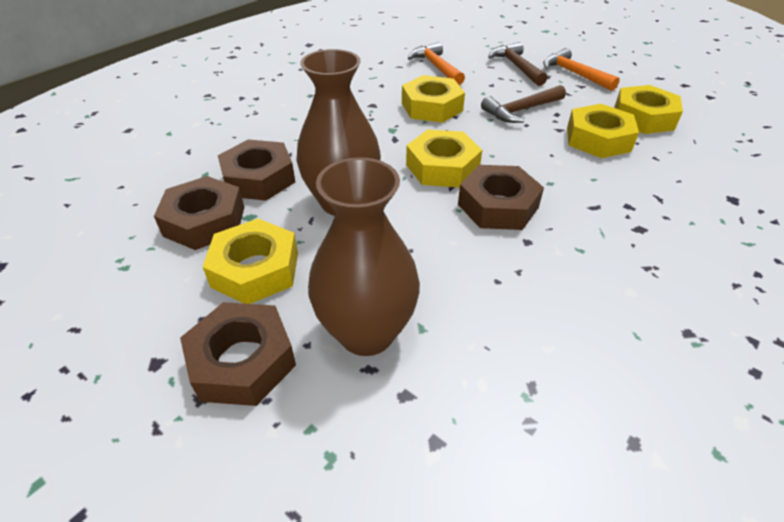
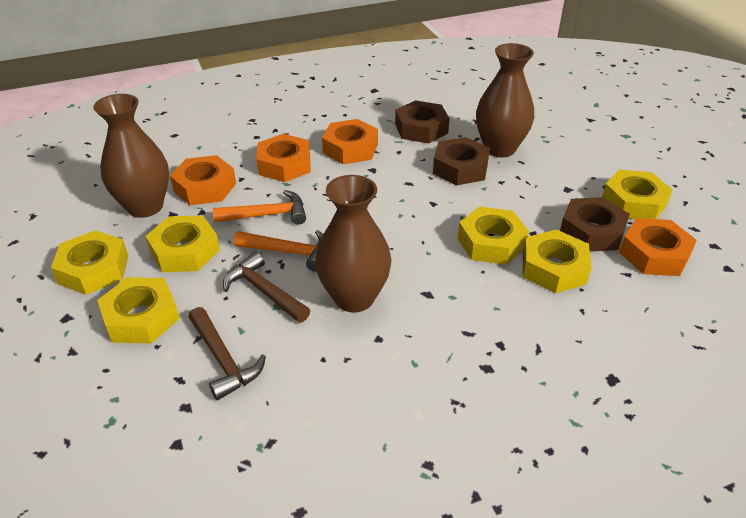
brown nut: 4 -> 3
brown vase: 2 -> 3
orange nut: 0 -> 4
yellow nut: 5 -> 6

